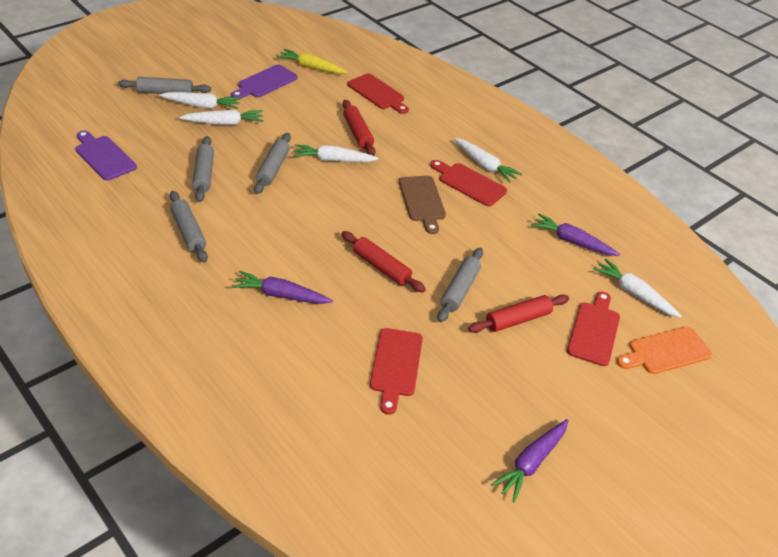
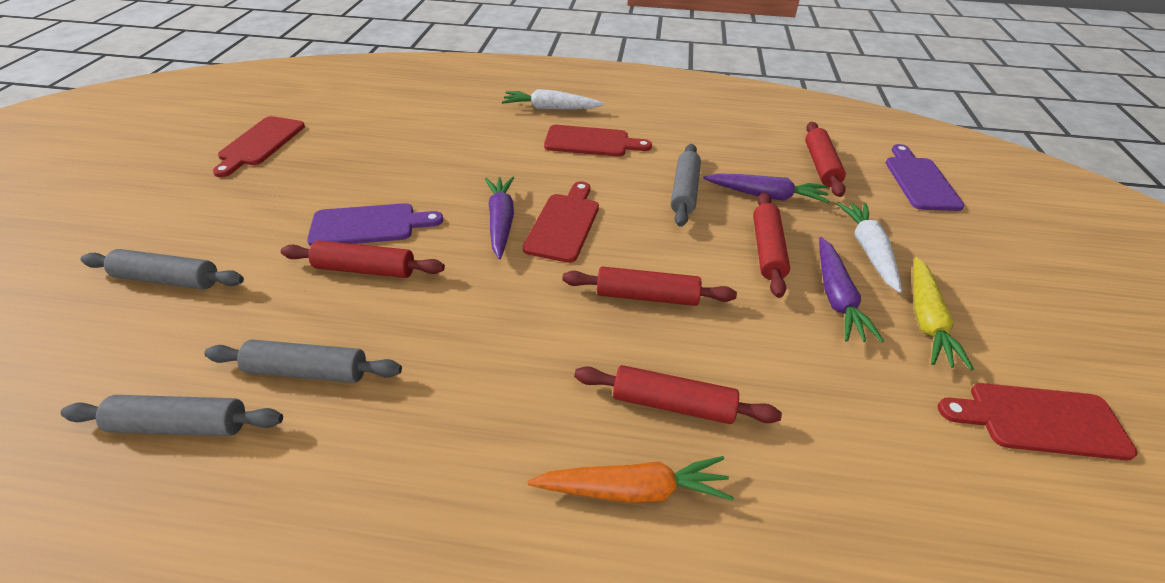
brown cutting board: 1 -> 0
grey rolling pin: 5 -> 4
orange carrot: 0 -> 1
orange cutting board: 1 -> 0
red rolling pin: 3 -> 5
white carrot: 5 -> 2

